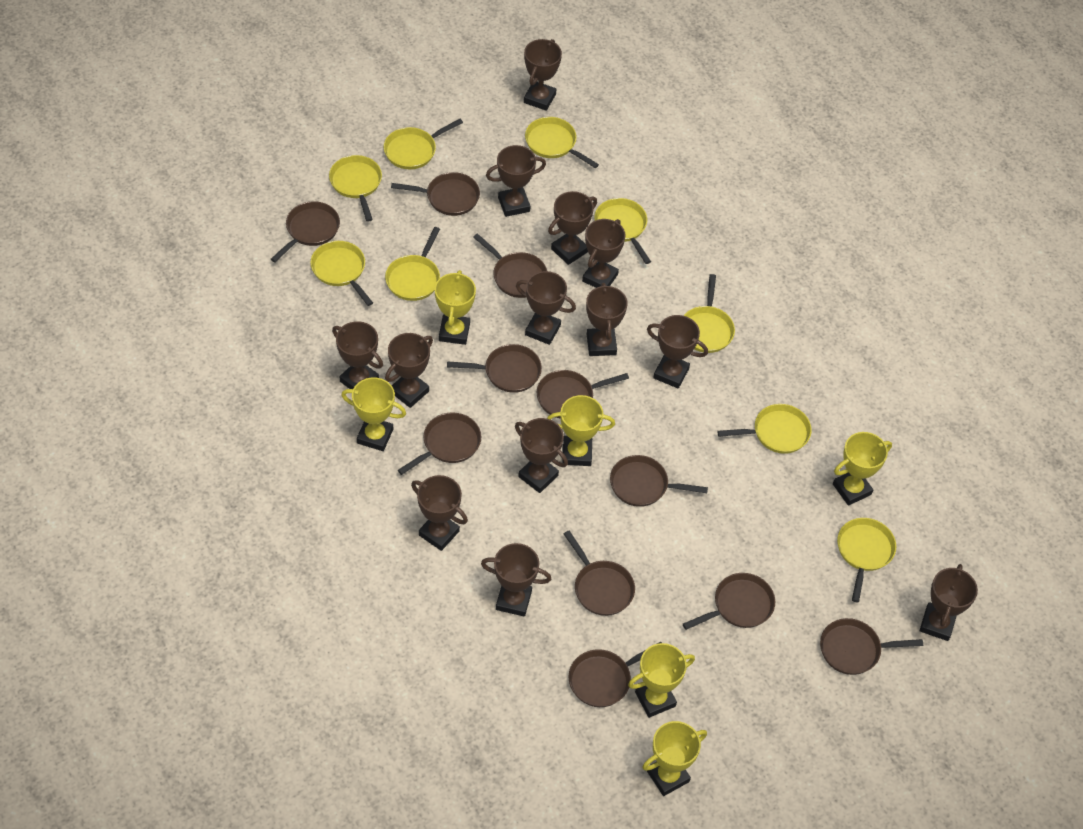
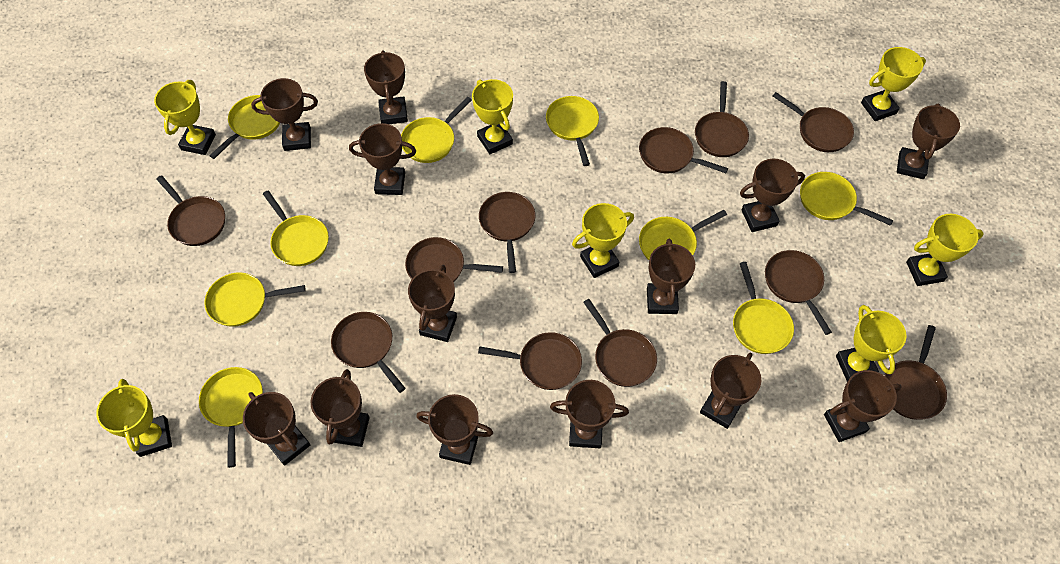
yellow trophy: 6 -> 7

